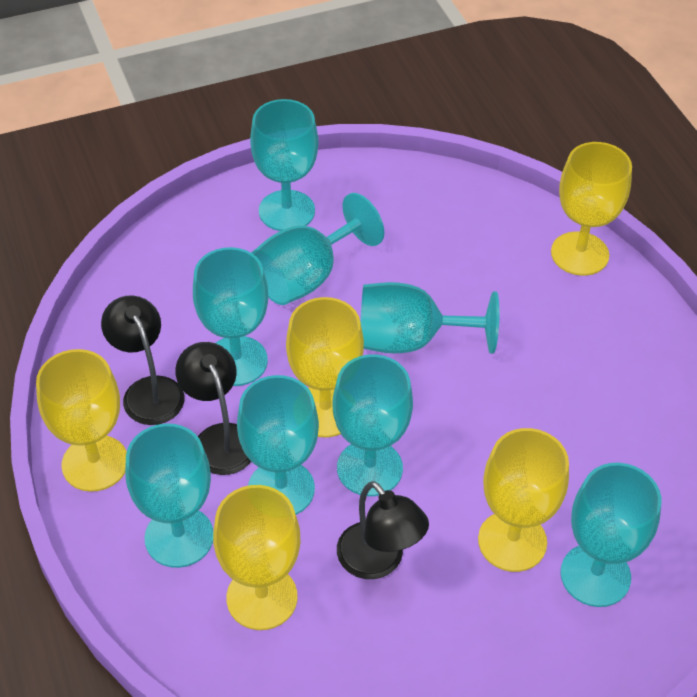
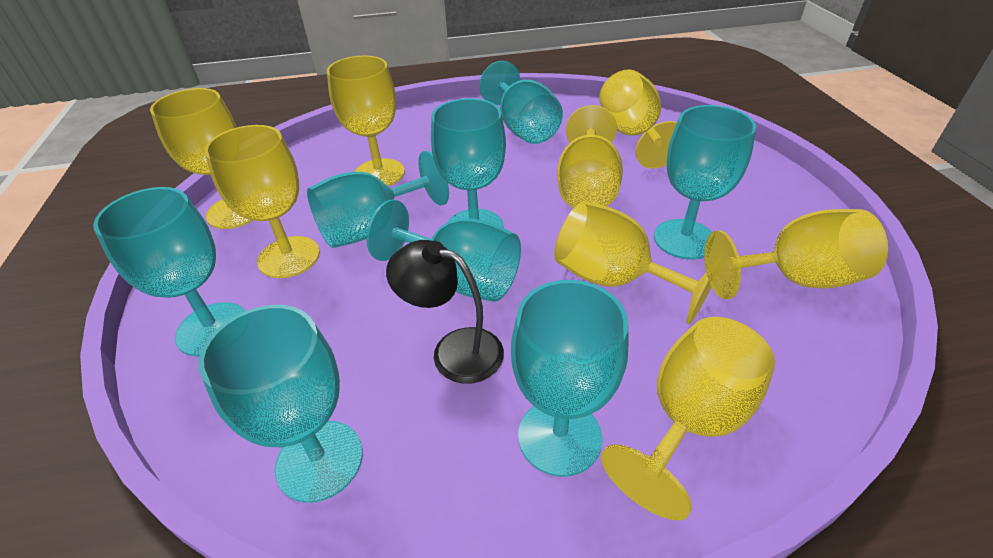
black lamp: 3 -> 1
yellow goblet: 5 -> 8

